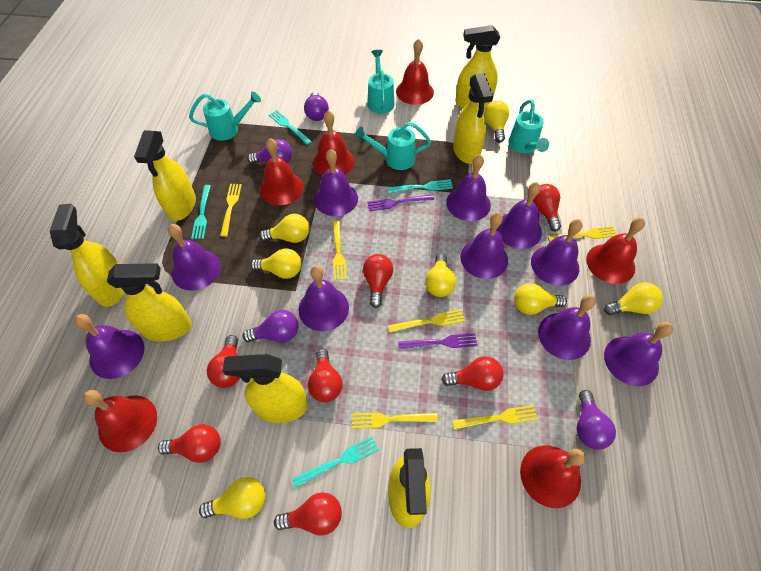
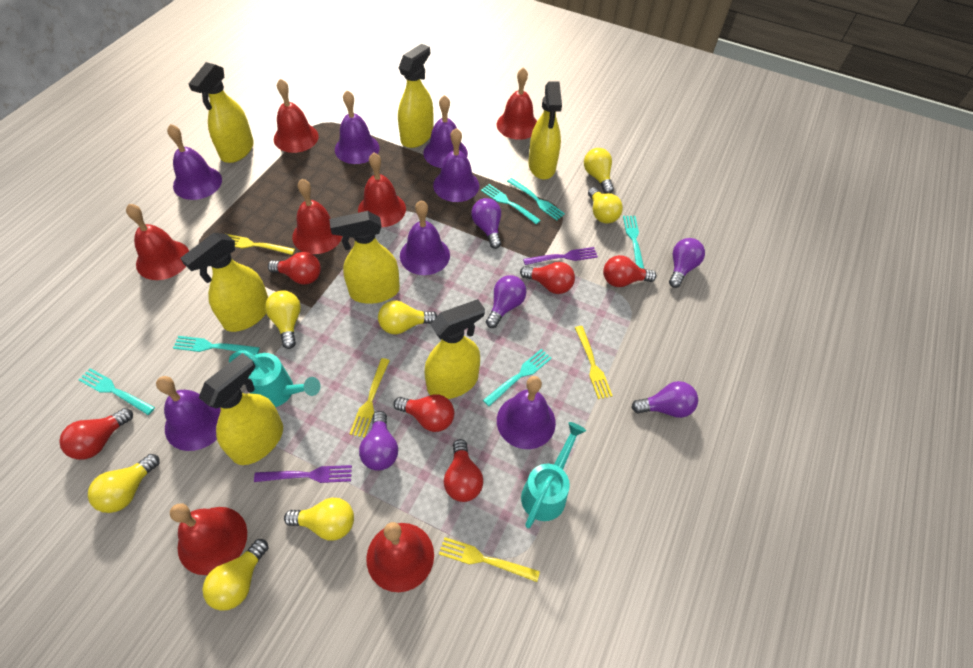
purple bell: 10 -> 7
purple light bulb: 4 -> 5
red bell: 6 -> 7
red light bulb: 7 -> 6
turquoise fork: 4 -> 6
turquoise watering can: 4 -> 2
yellow fork: 6 -> 4

